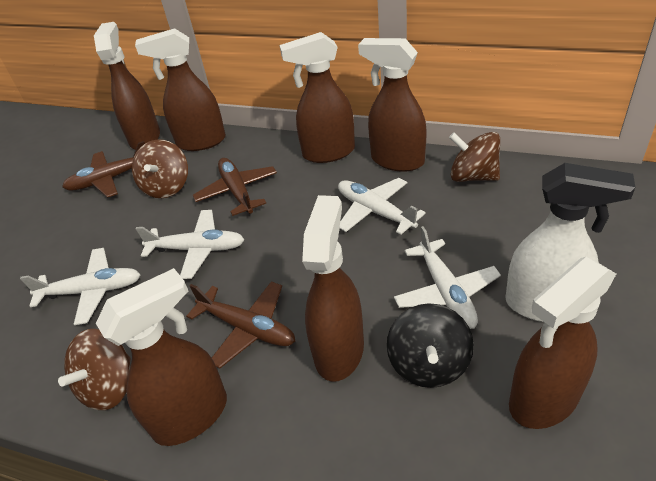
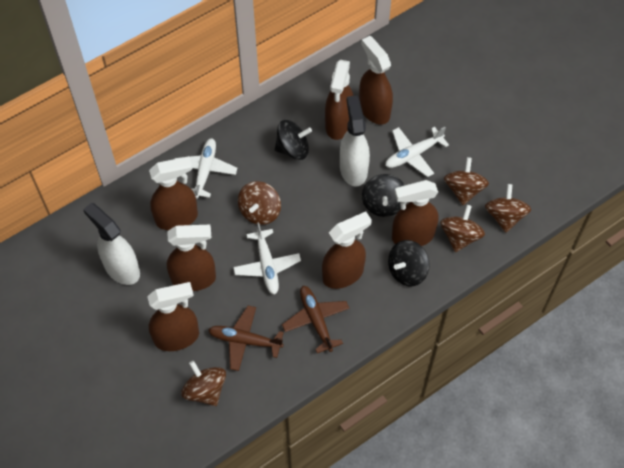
black spinning top: 1 -> 3
brown plane: 3 -> 2
brown spinning top: 3 -> 5
white plane: 4 -> 3
white spray bottle: 1 -> 2

